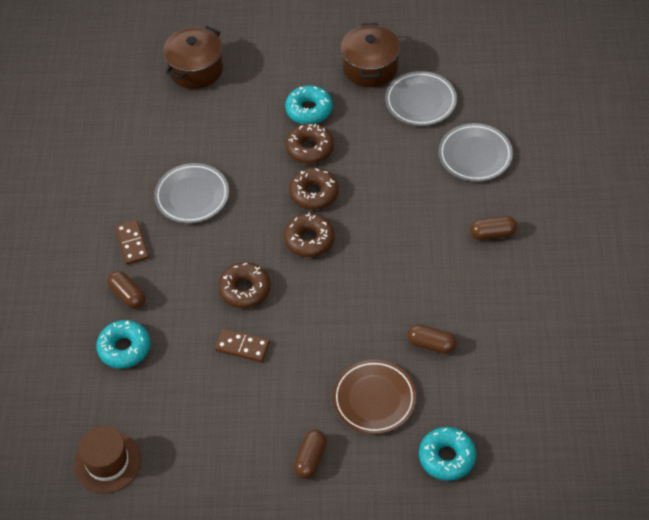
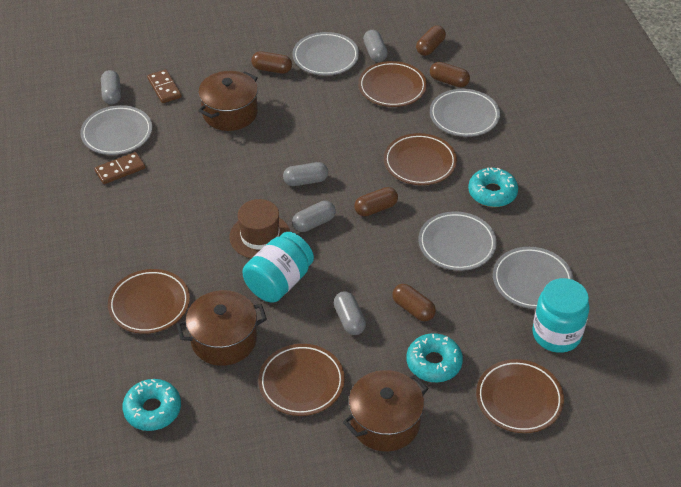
brown capsule: 4 -> 5
brown donut: 4 -> 0
brown plate: 1 -> 5
brown pot: 2 -> 3
grey capsule: 0 -> 5
grey plate: 3 -> 5
turquoise jar: 0 -> 2

